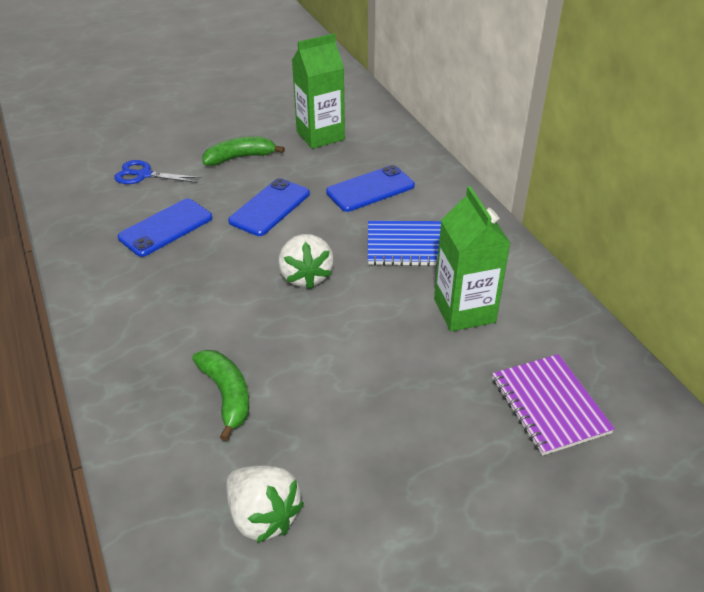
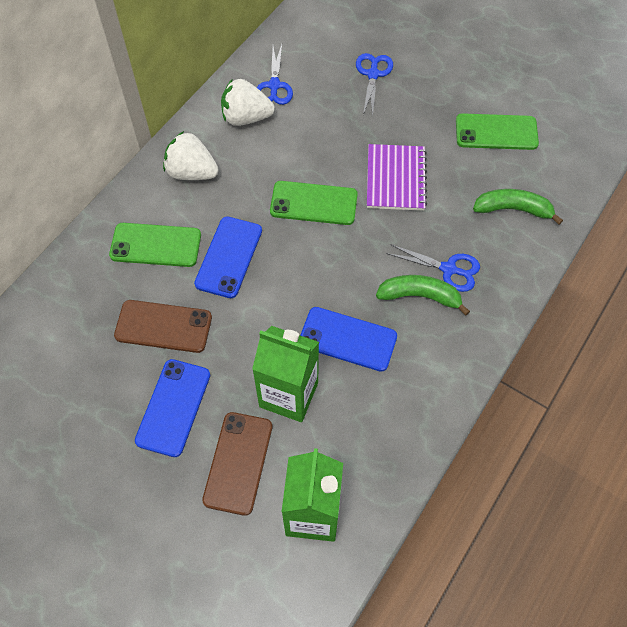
blue notebook: 1 -> 0
blue scissors: 1 -> 3
brown phone: 0 -> 2
green phone: 0 -> 3

